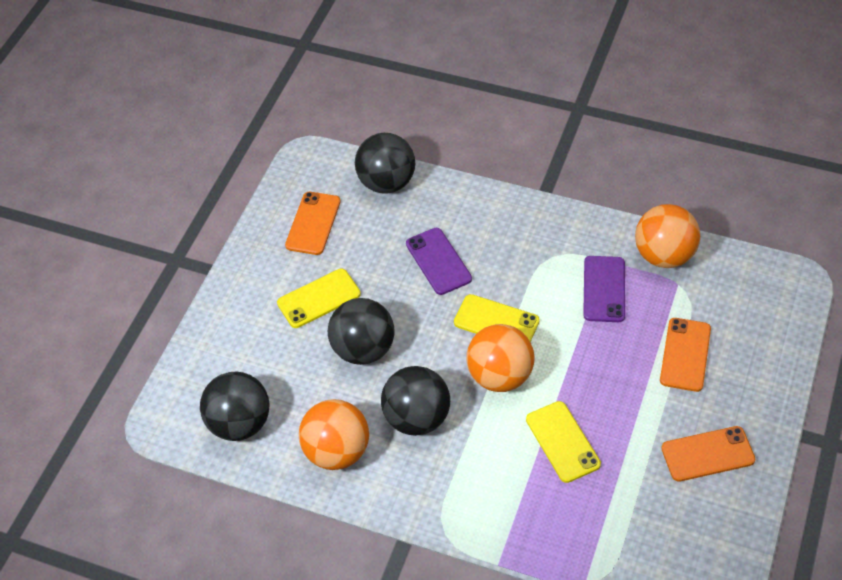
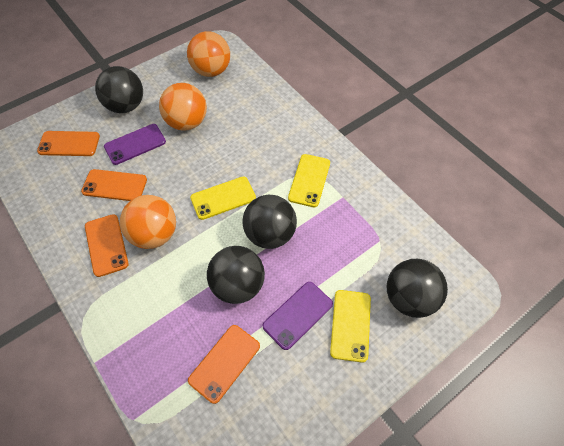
orange phone: 3 -> 4

